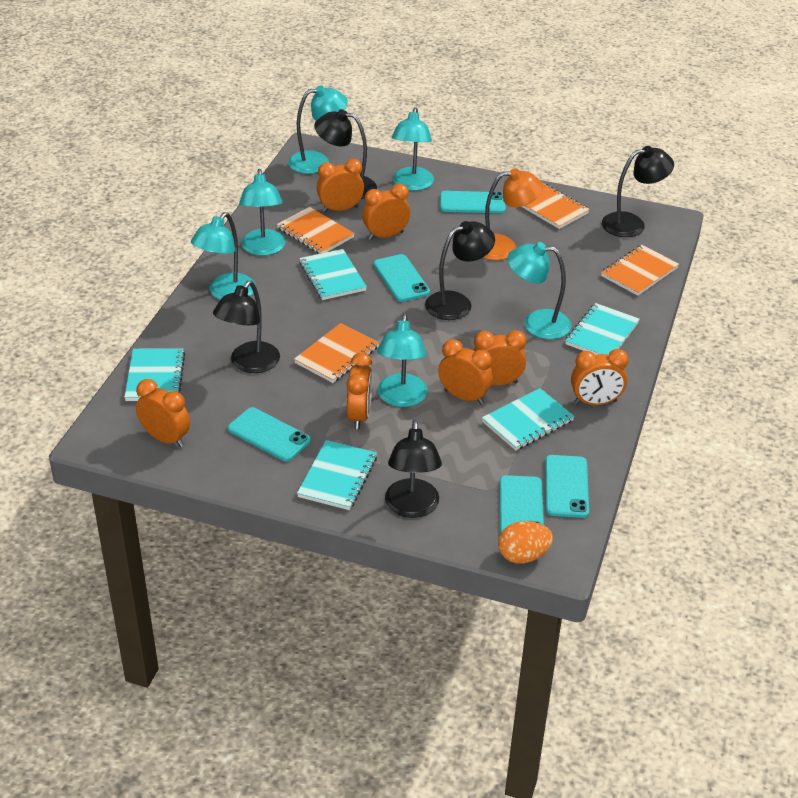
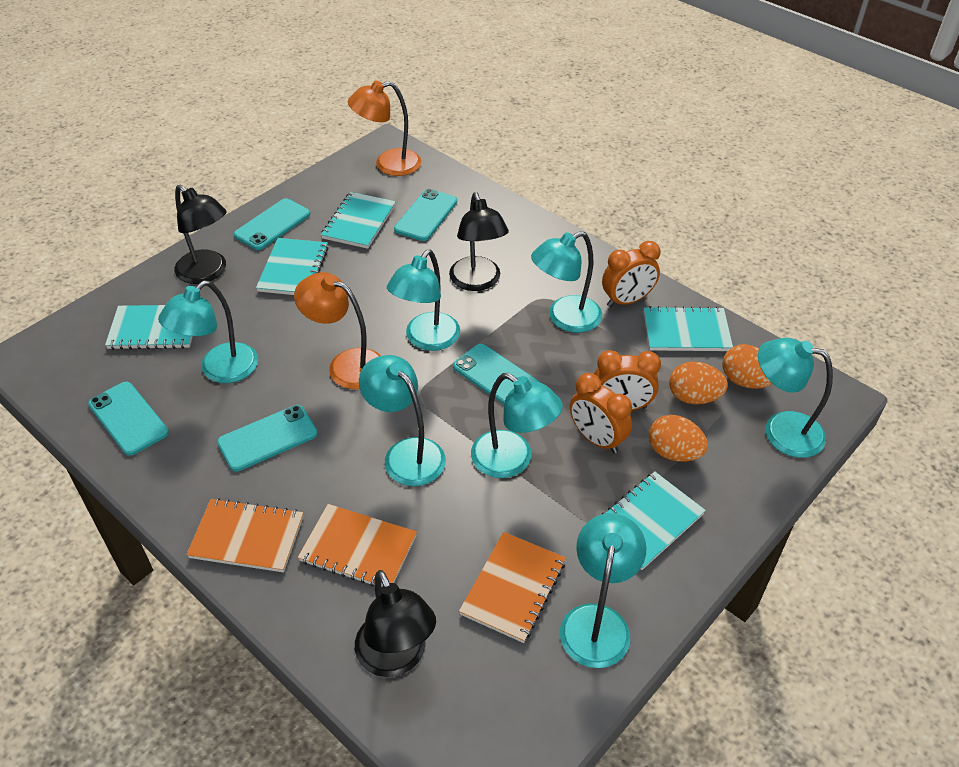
black lamp: 5 -> 3
orange clock: 7 -> 3
orange egg: 1 -> 3
orange lamp: 1 -> 2
orange notebook: 4 -> 3
turquoise lamp: 6 -> 7

